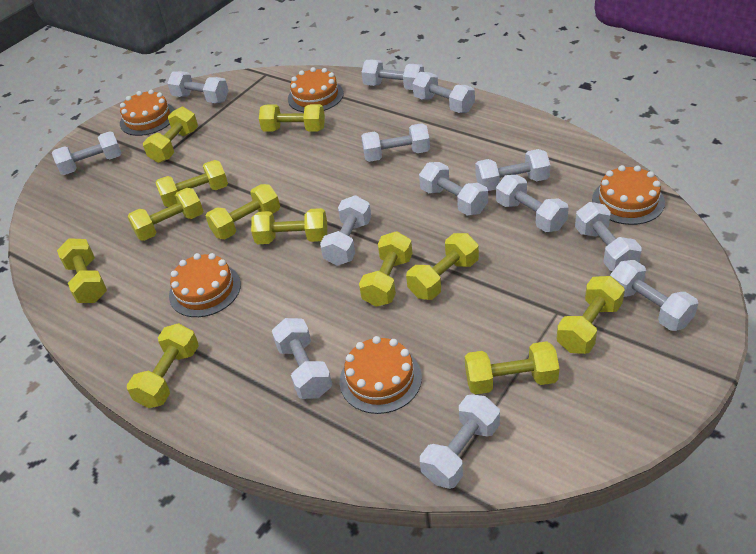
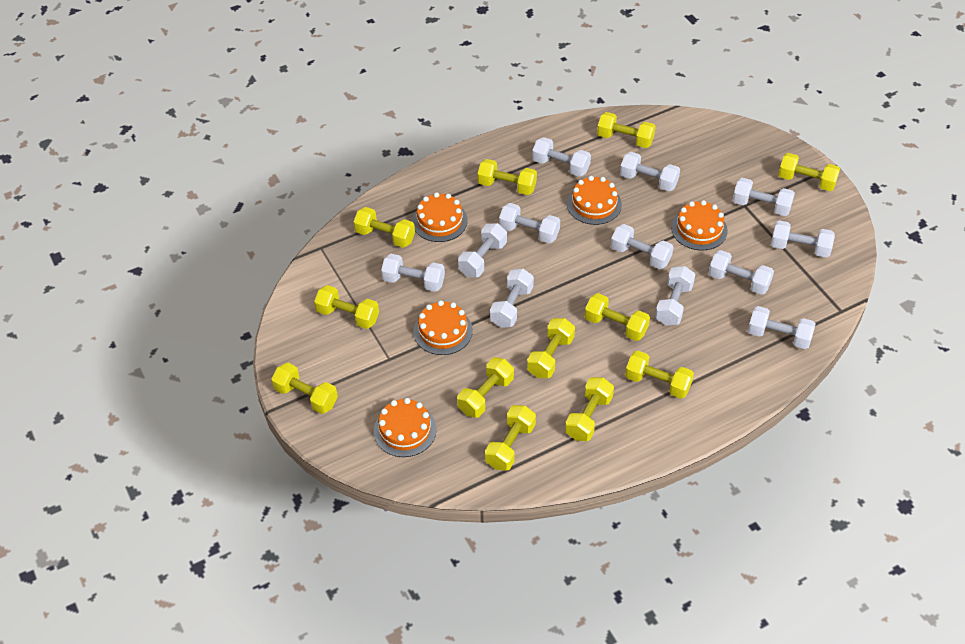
white dumbbell: 13 -> 12

